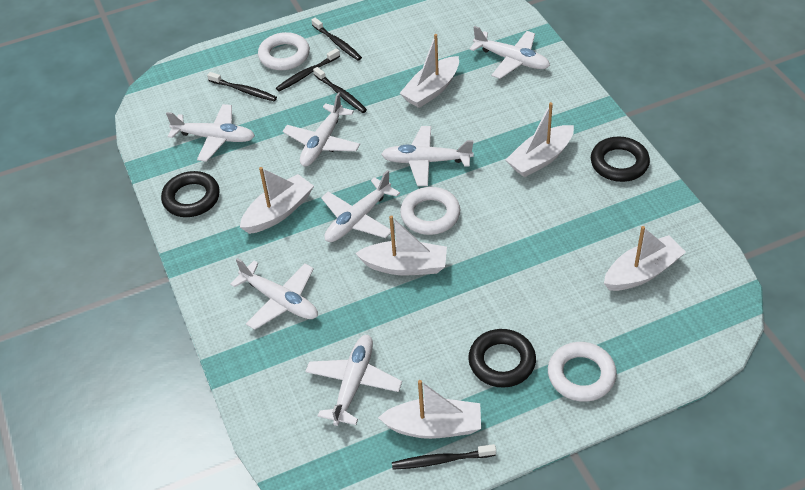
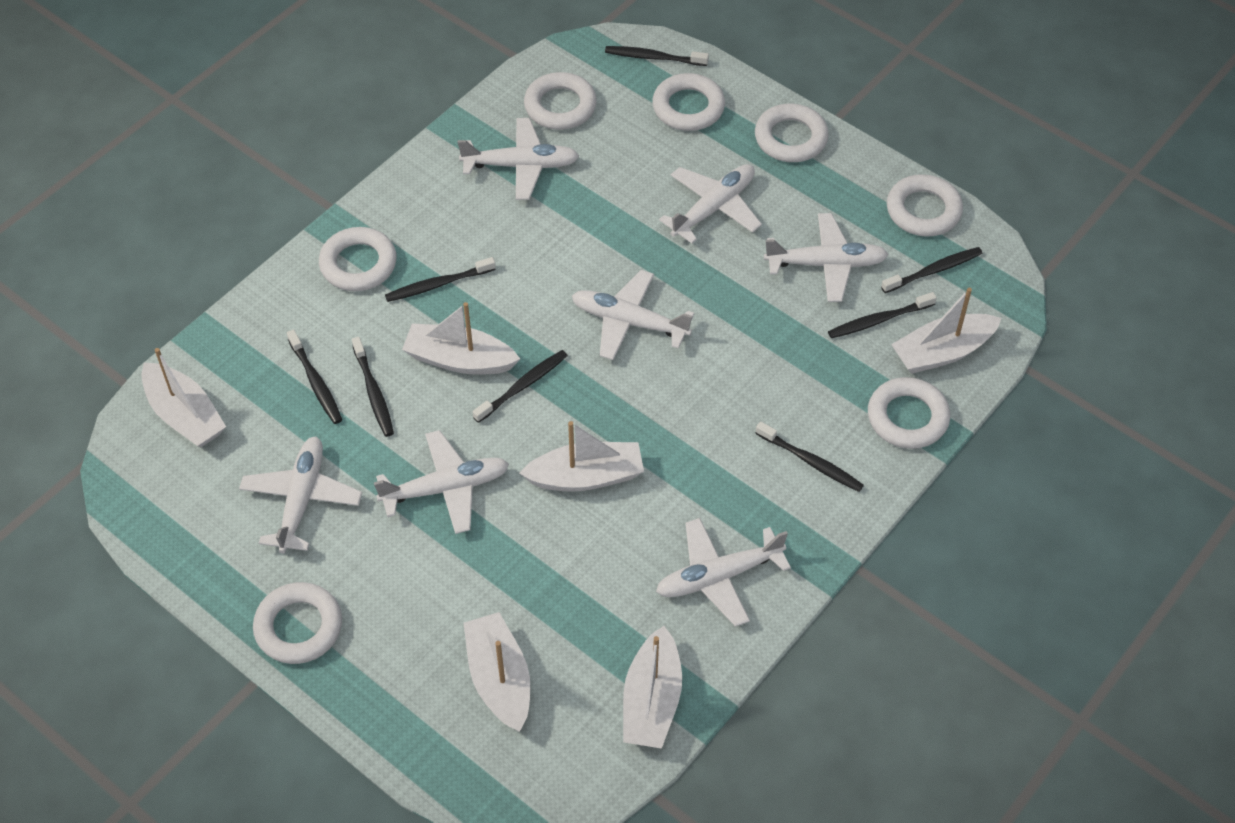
black ring: 3 -> 0
black toothbrush: 5 -> 8
white ring: 3 -> 7

